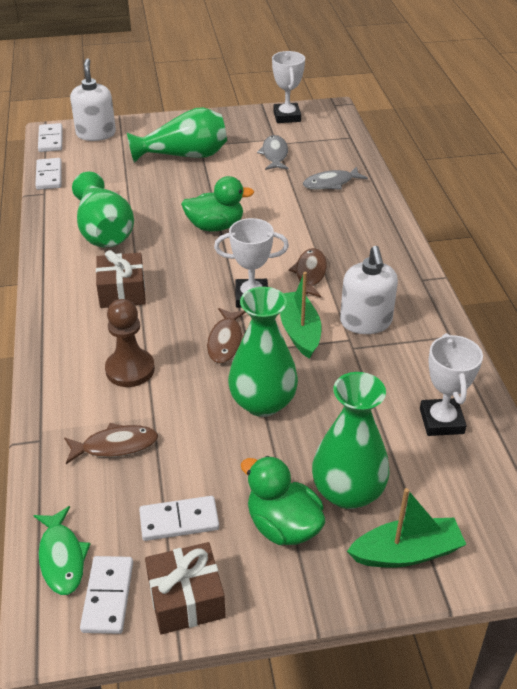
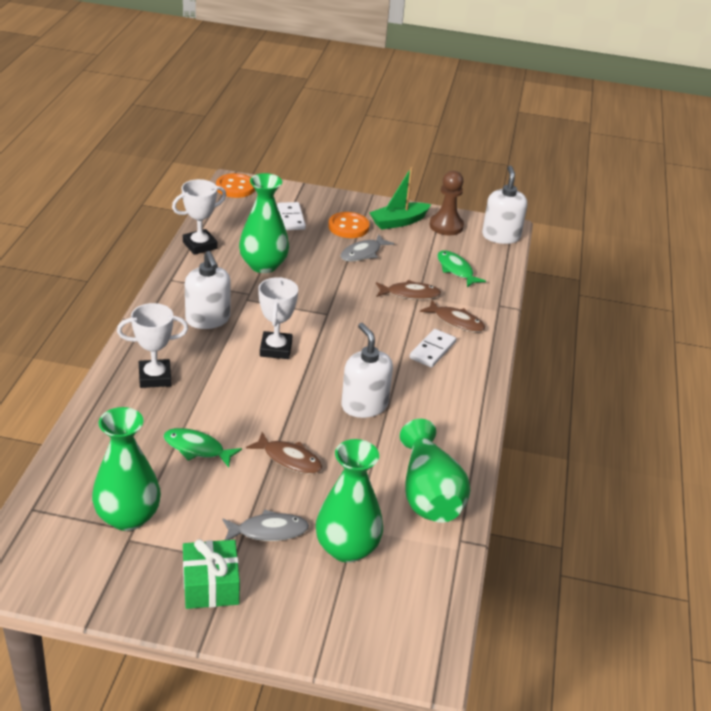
brown gift: 2 -> 0
green boat: 2 -> 1
green duck: 2 -> 0
green fish: 1 -> 2
green gift: 0 -> 1
orange button: 0 -> 2
white domino: 4 -> 2
white soap dispenser: 2 -> 3

